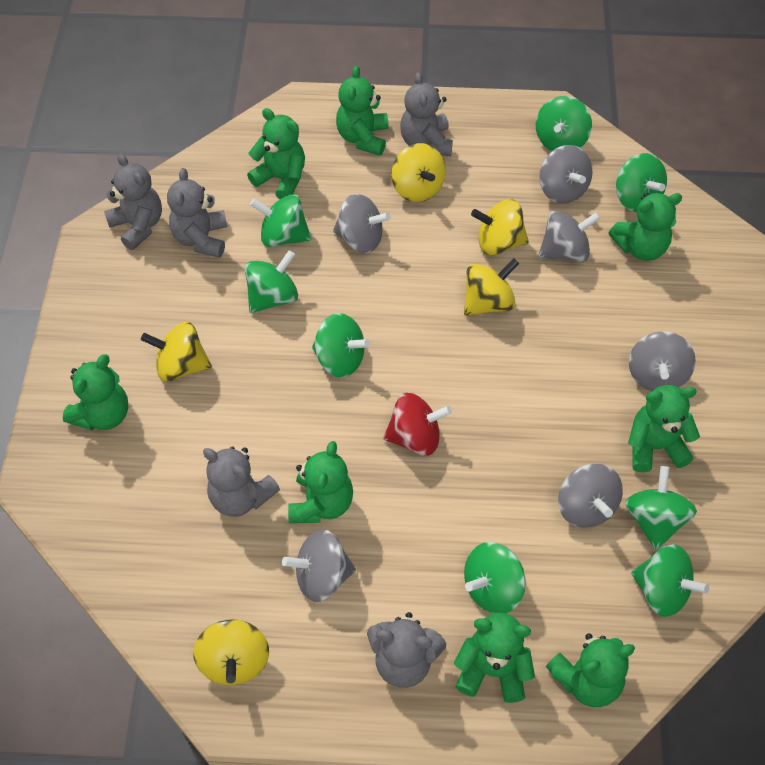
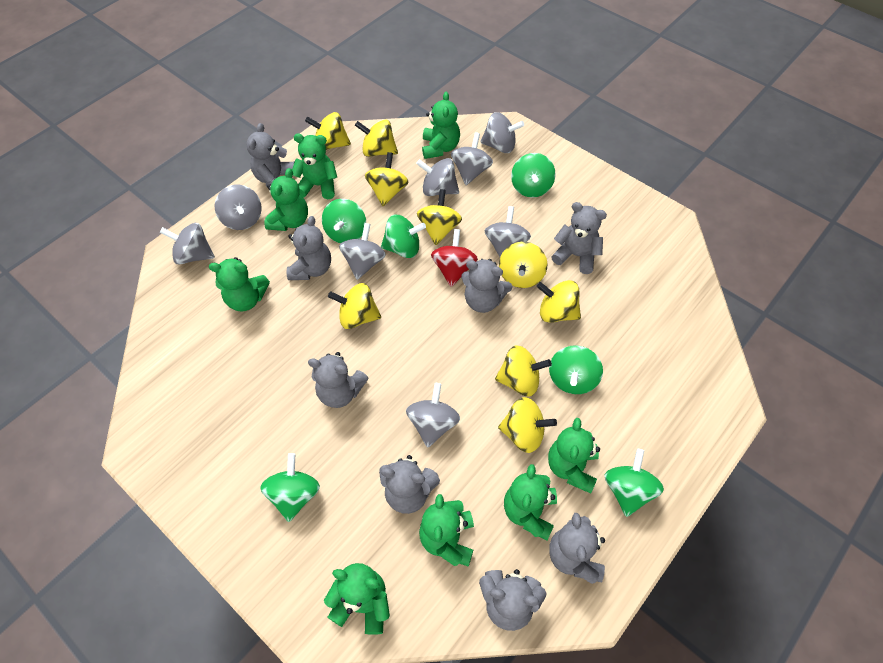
green spinning top: 8 -> 6
grey spinning top: 6 -> 8
grey teddy bear: 5 -> 8
yellow spinning top: 5 -> 9

